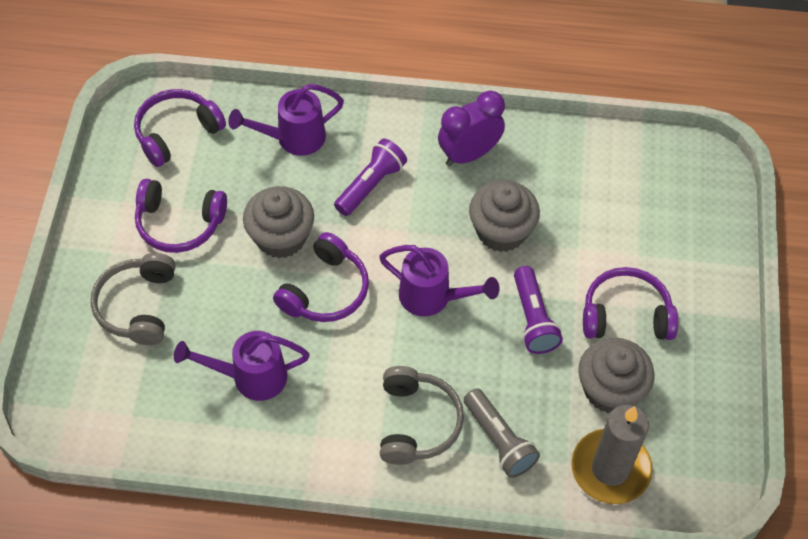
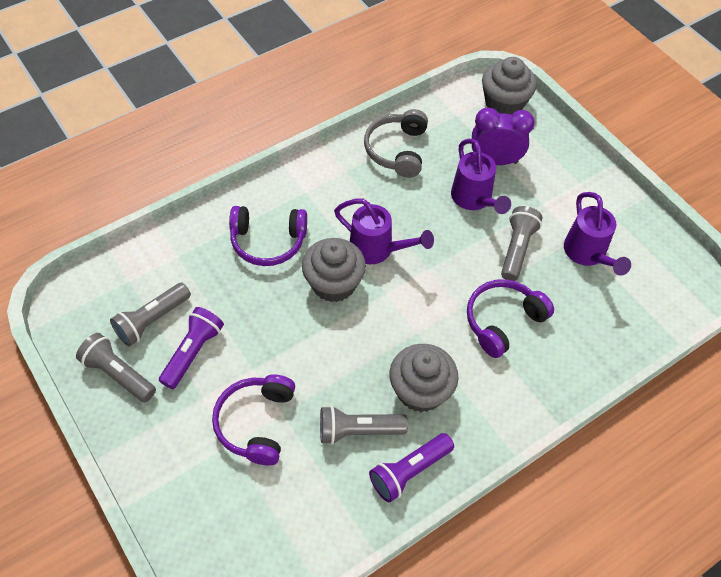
grey candle: 1 -> 0
grey flashlight: 1 -> 4
grey headphones: 2 -> 1
purple headphones: 4 -> 3

